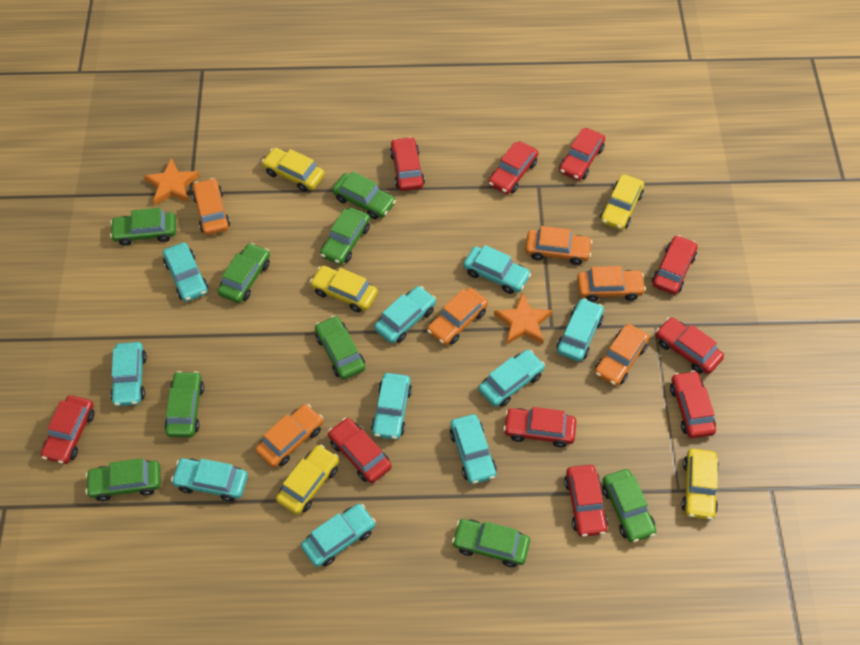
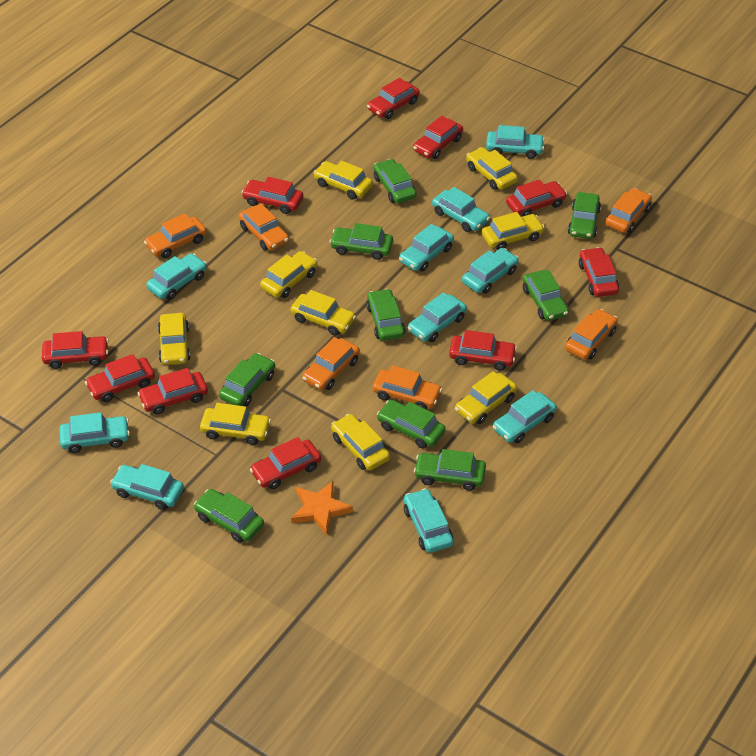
orange star: 2 -> 1
yellow car: 5 -> 9

